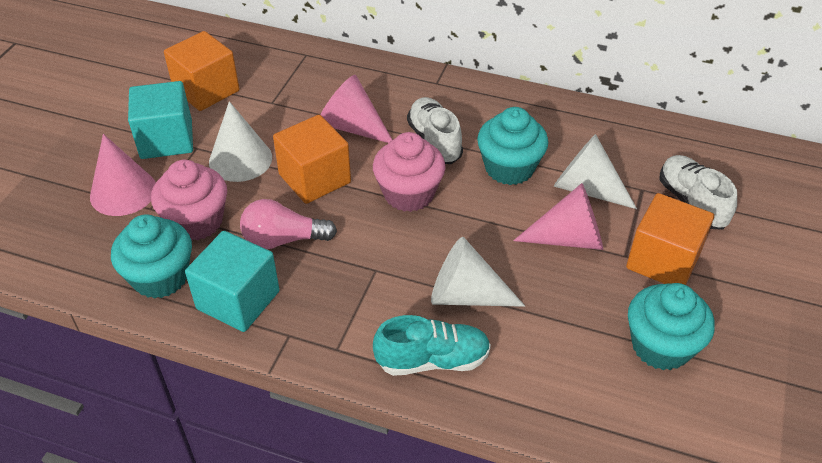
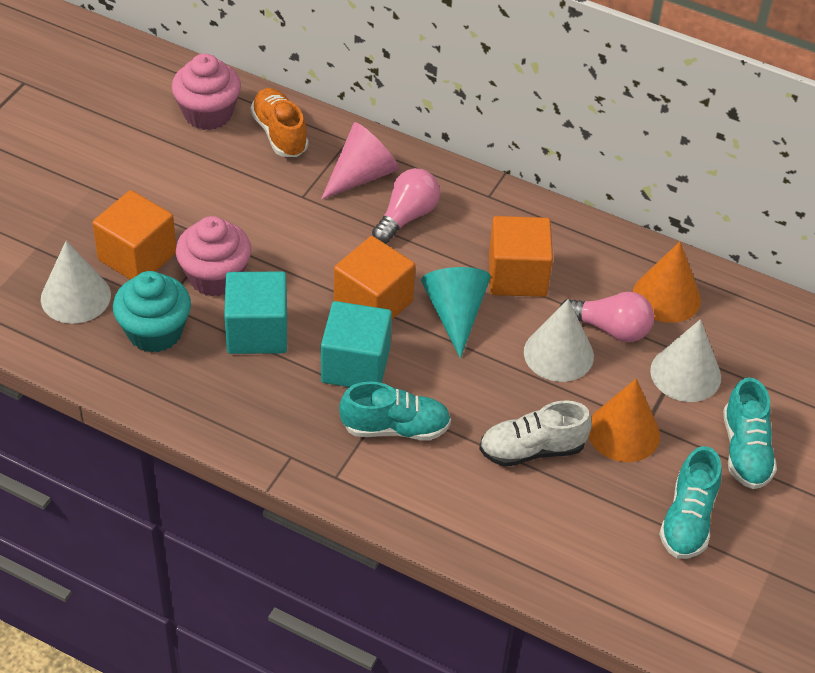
orange cone: 0 -> 2
orange shoe: 0 -> 1
pink cone: 3 -> 1
pink light bulb: 1 -> 2
turquoise cone: 0 -> 1
turquoise cupcake: 3 -> 1
turquoise shoe: 1 -> 3
white shoe: 2 -> 1

